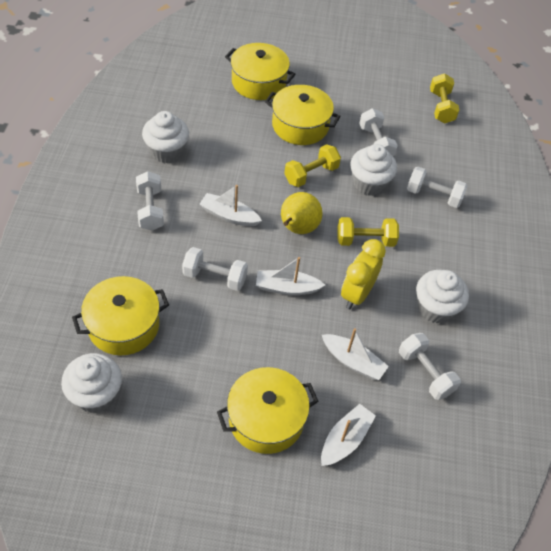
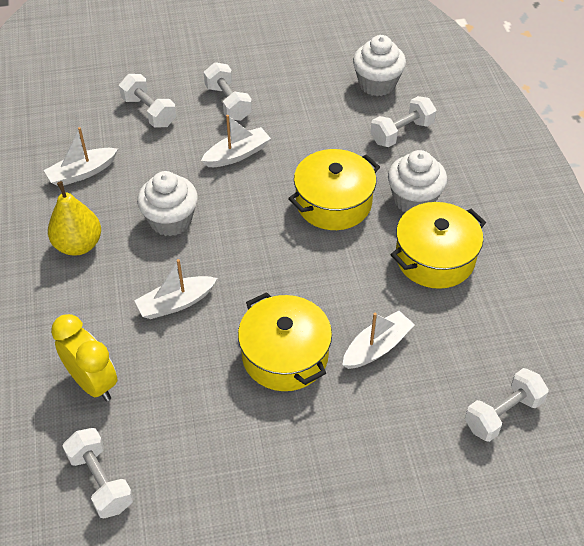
white cupcake: 4 -> 3
yellow dumbbell: 3 -> 0
yellow pot: 4 -> 3

